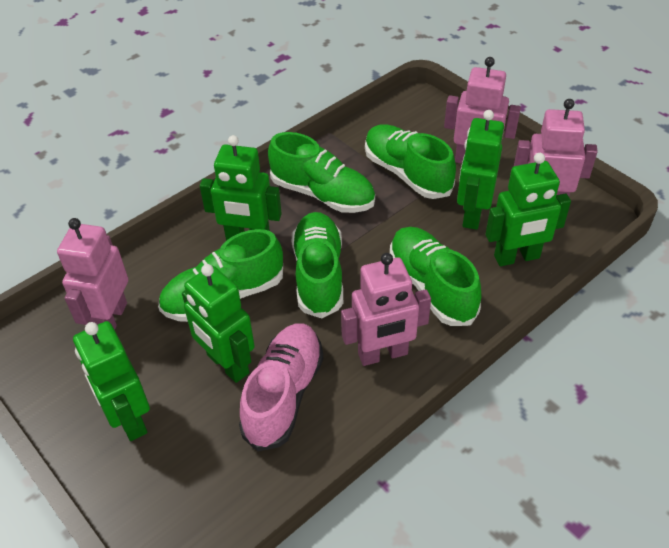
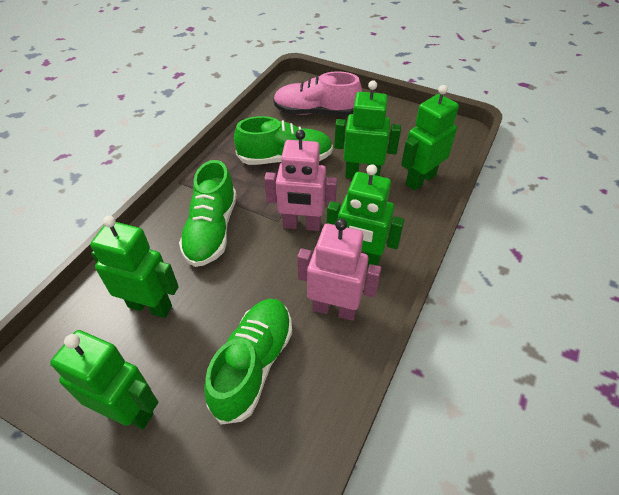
green shoe: 5 -> 3
pink robot: 4 -> 2

